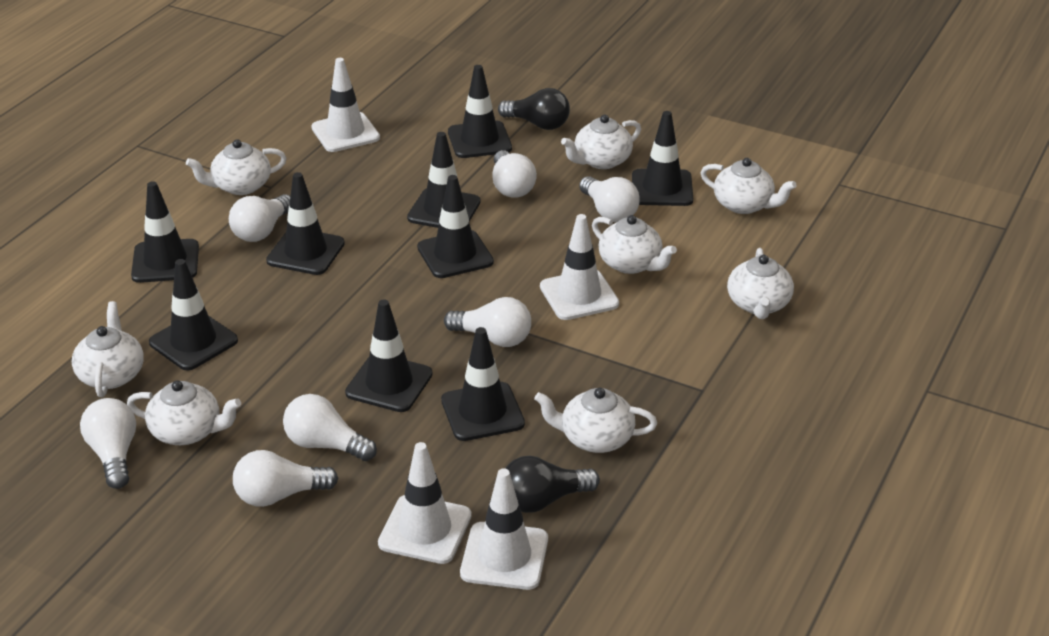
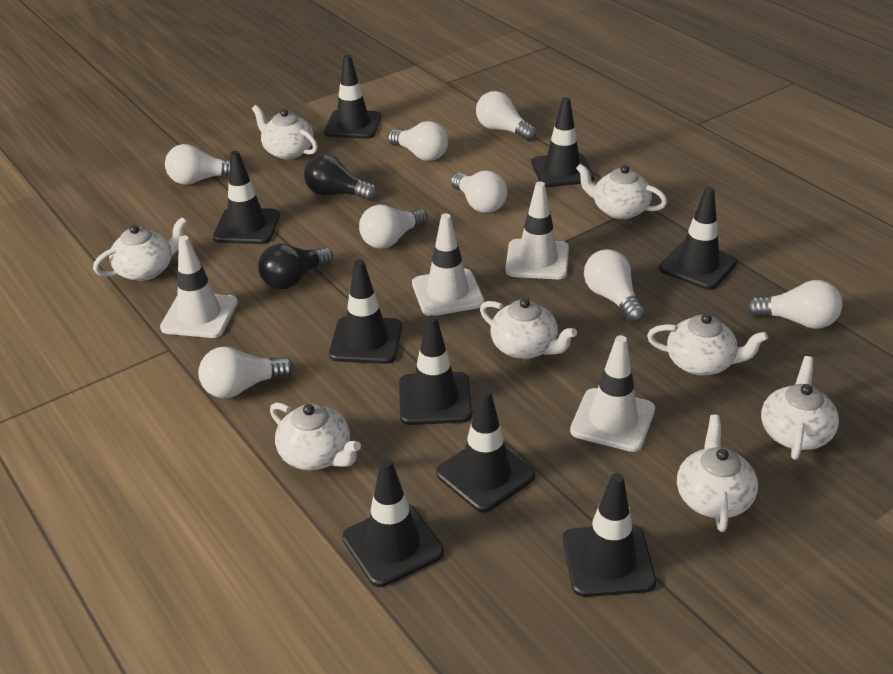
white light bulb: 7 -> 8

